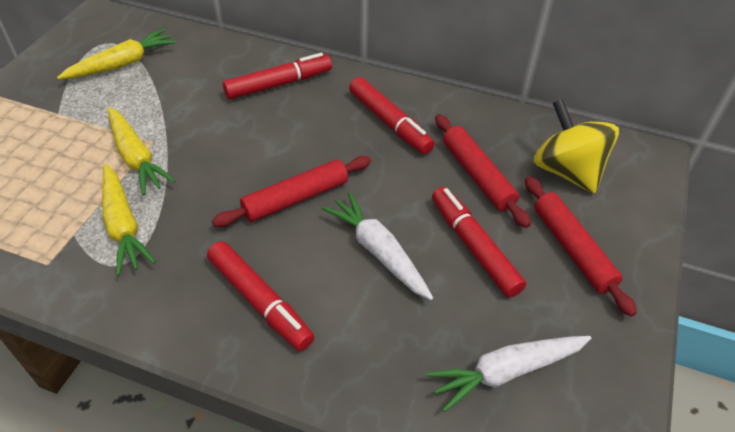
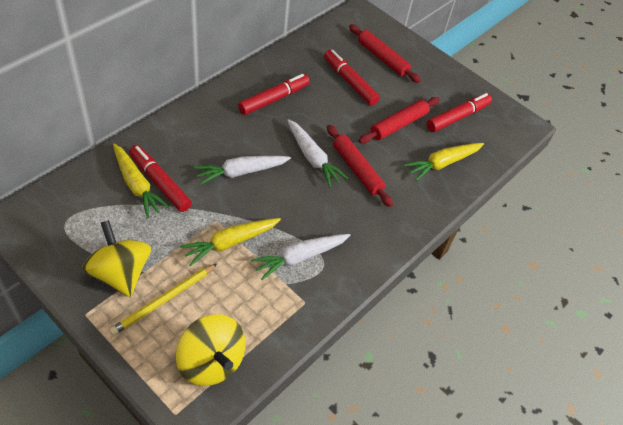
white carrot: 2 -> 3
yellow pencil: 0 -> 1
yellow spinning top: 1 -> 2

